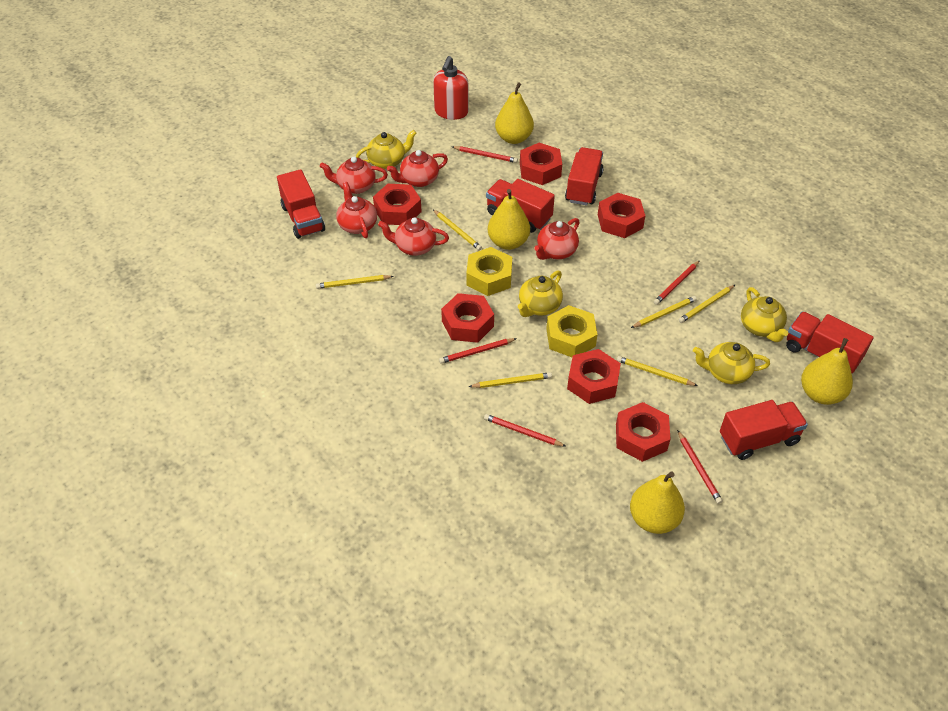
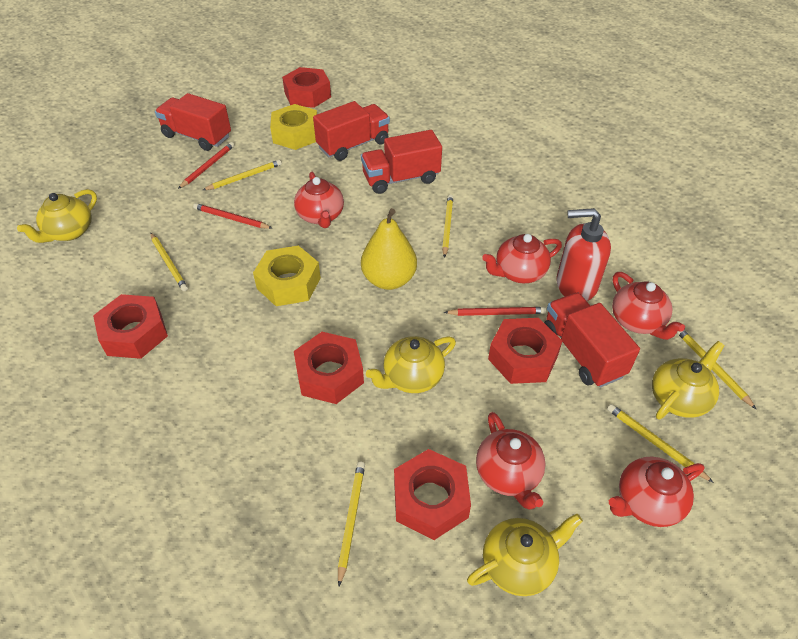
red nut: 6 -> 5
red pencil: 5 -> 3
red truck: 5 -> 4
yellow pear: 4 -> 1

